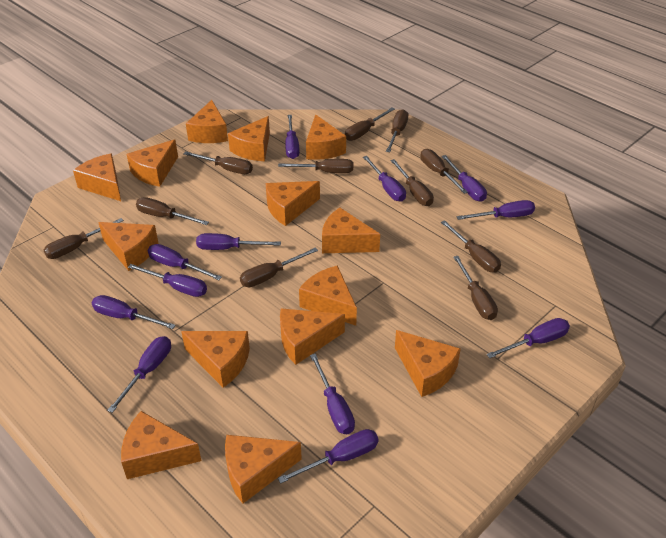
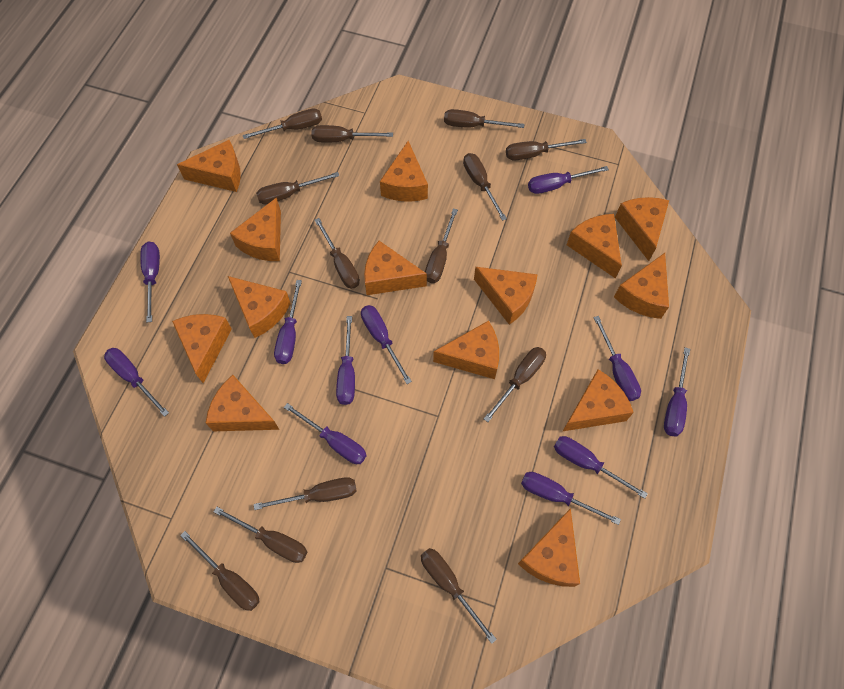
brown screwdriver: 11 -> 13
purple screwdriver: 12 -> 11

